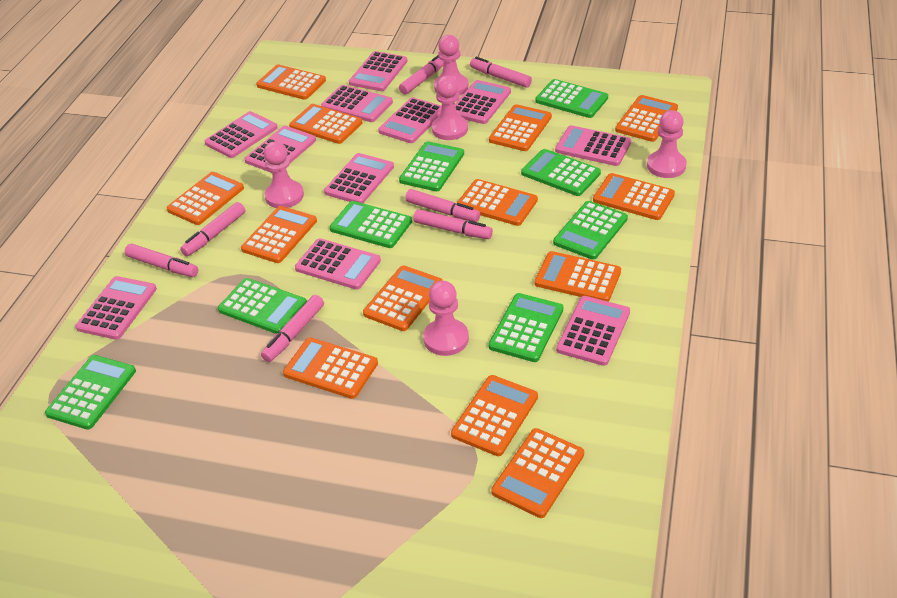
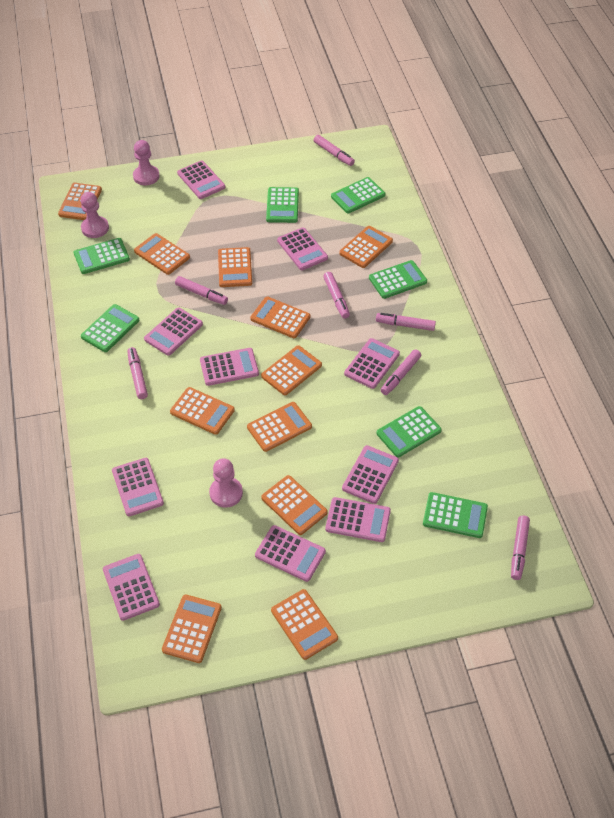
green calculator: 8 -> 7
orange calculator: 13 -> 11
pink calculator: 11 -> 10
pink pawn: 5 -> 3

